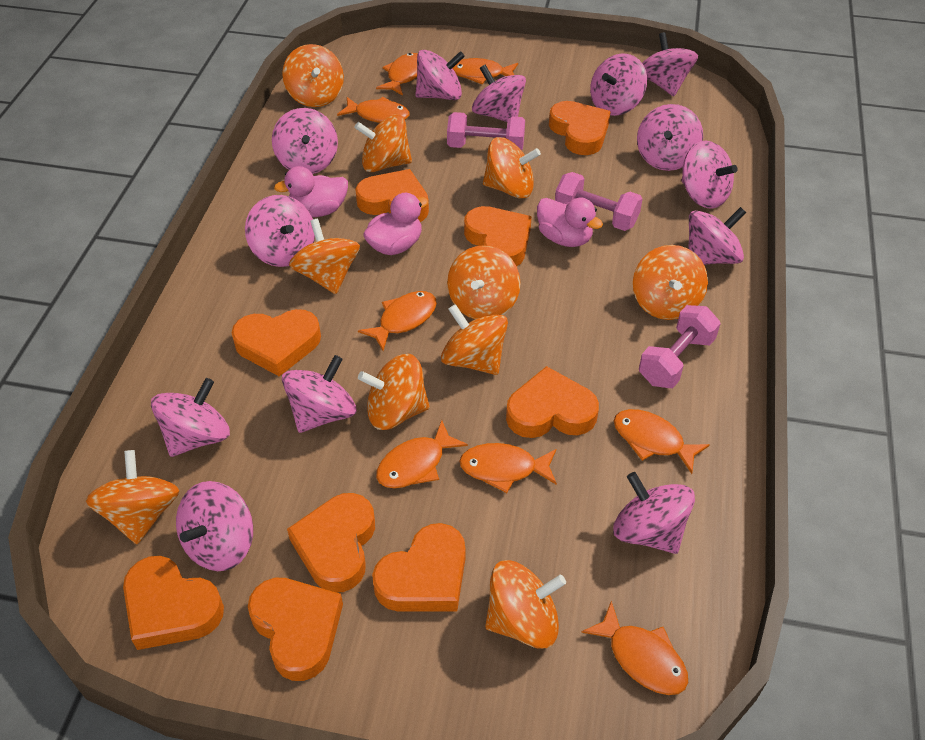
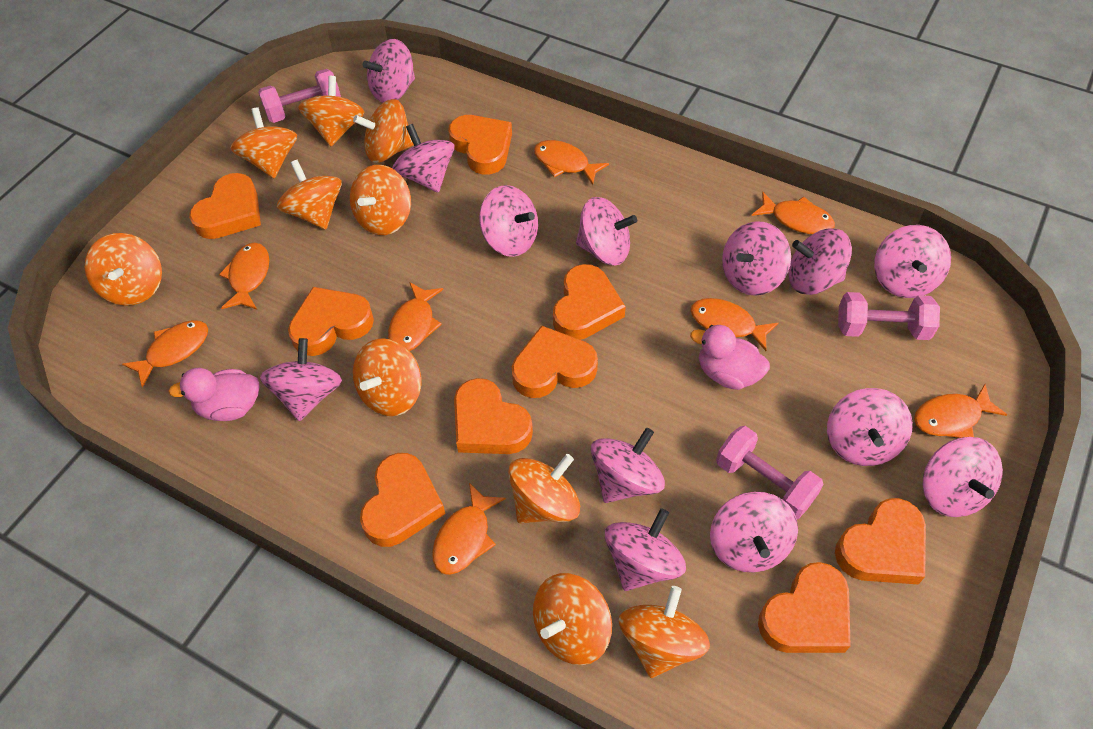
pink duck: 3 -> 2

